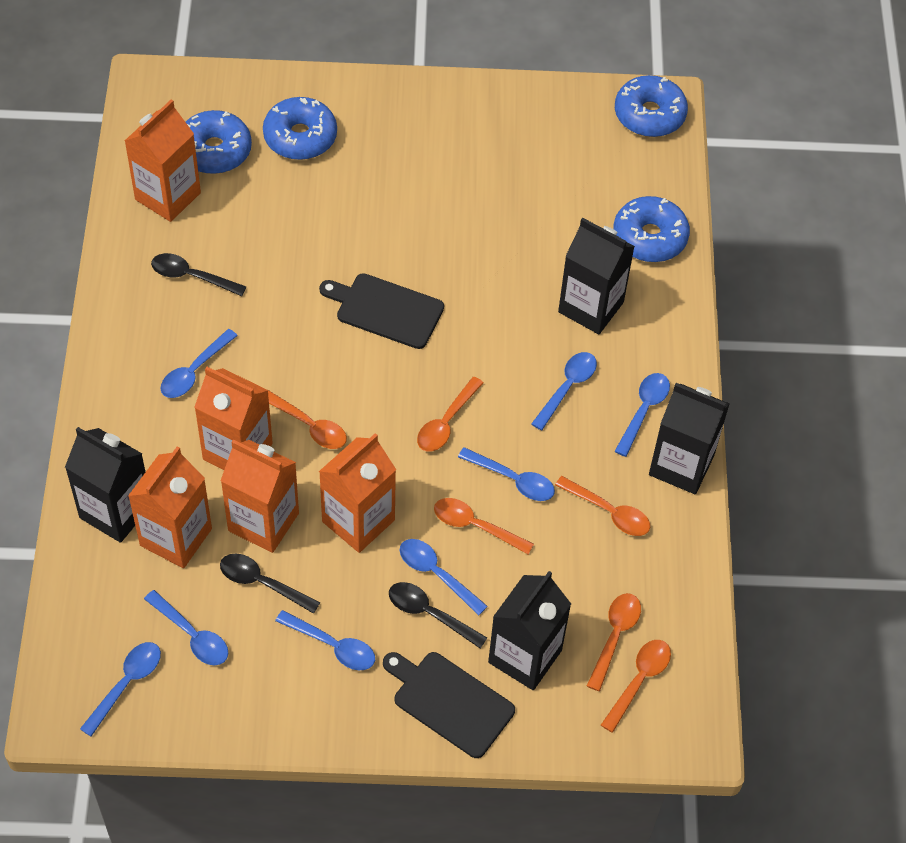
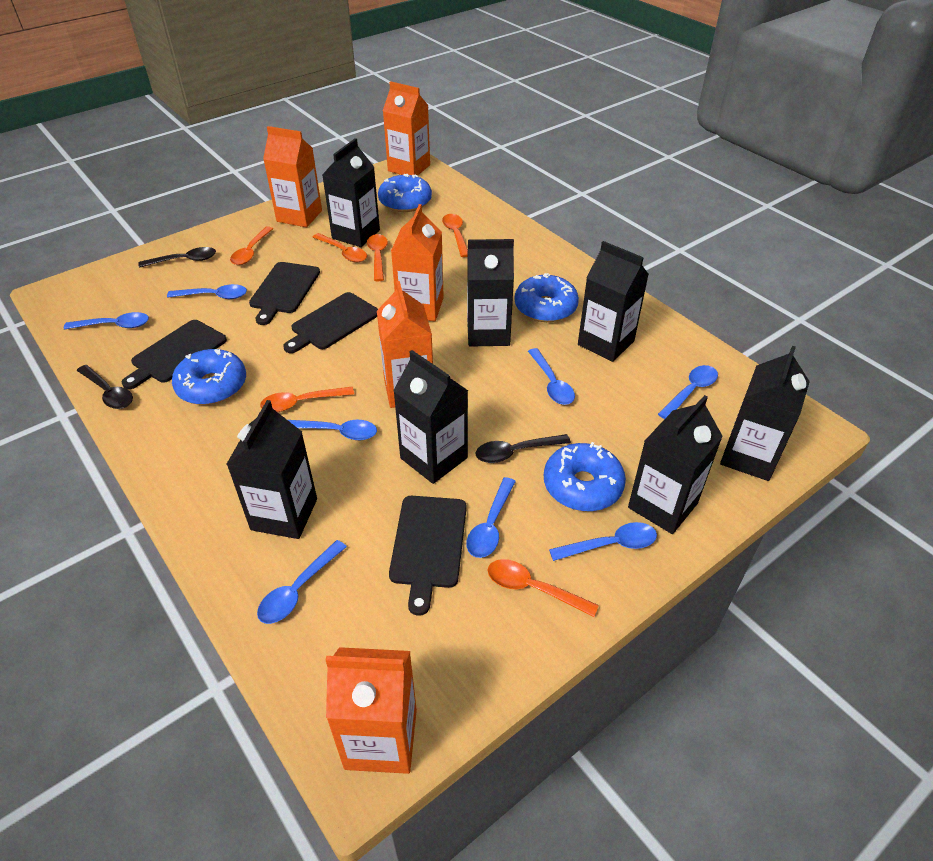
black carton: 4 -> 7
black cutting board: 2 -> 4

